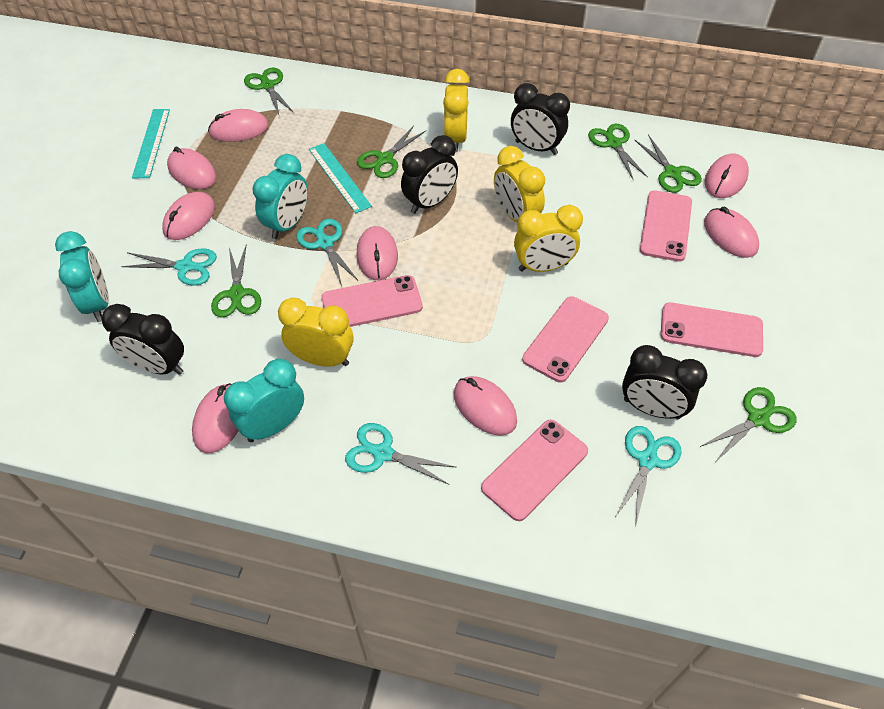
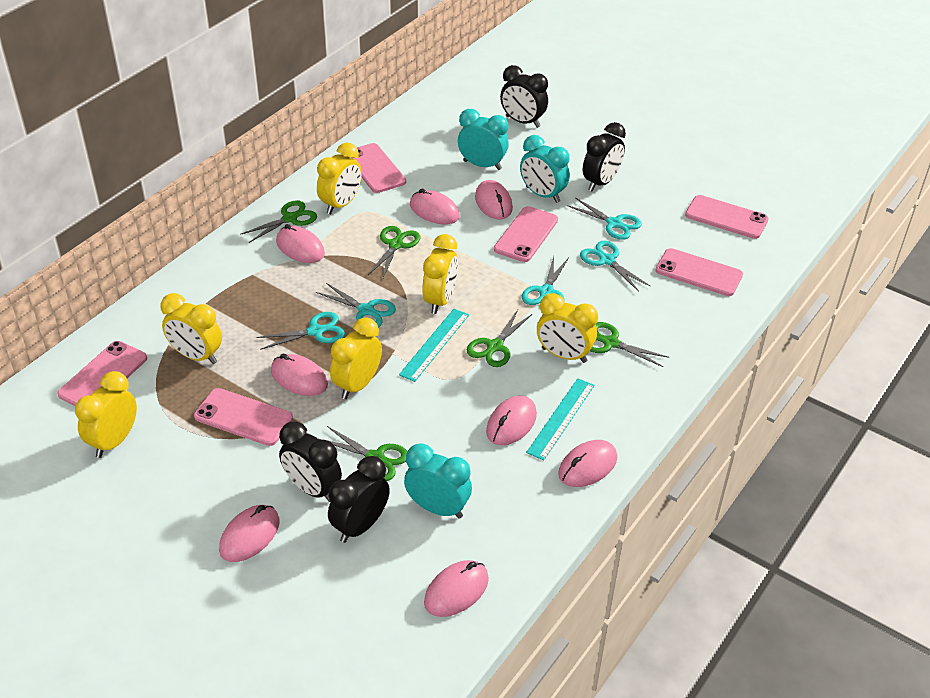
green scissors: 6 -> 5
pink phone: 5 -> 6
turquoise scissors: 4 -> 5
yellow clock: 4 -> 6

